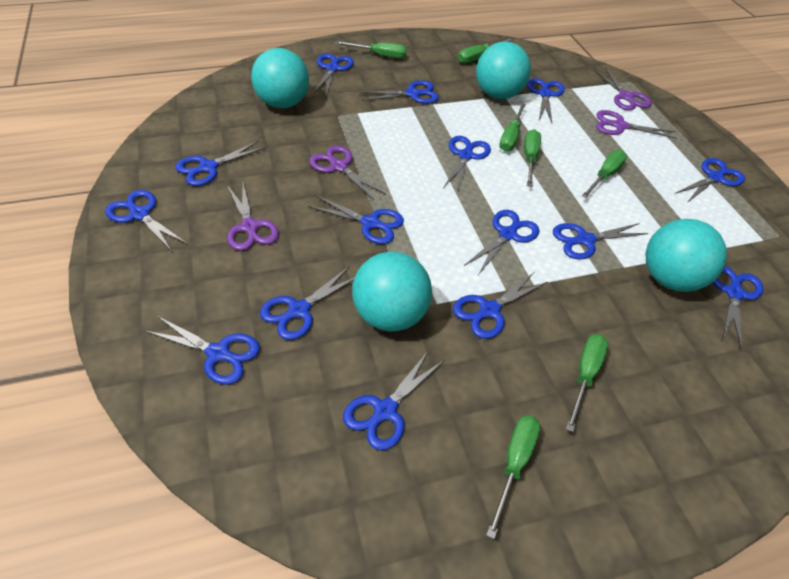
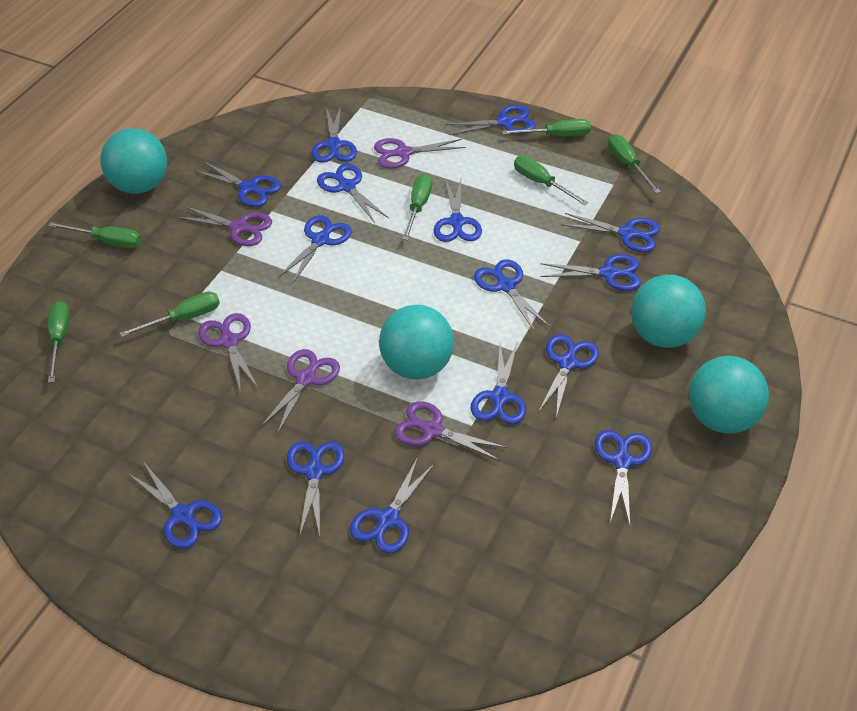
purple scissors: 4 -> 5

